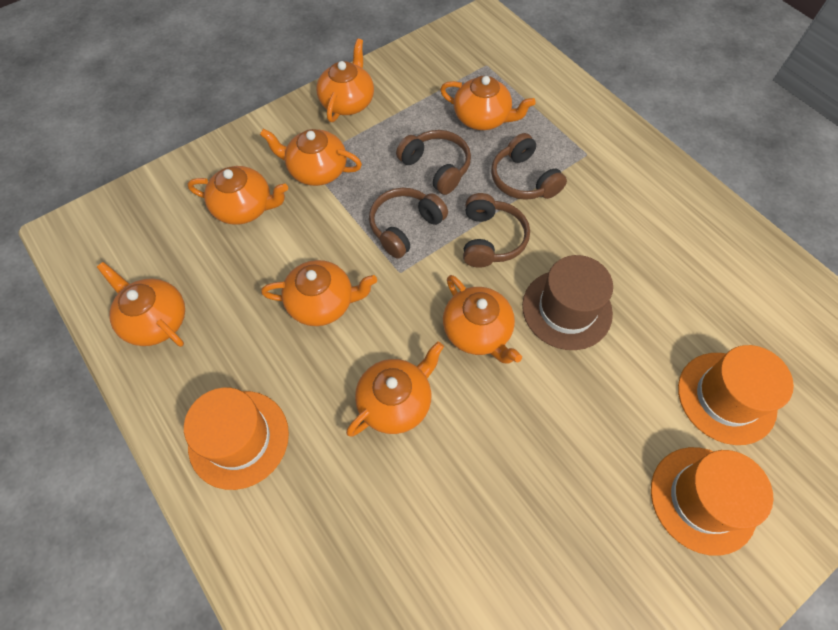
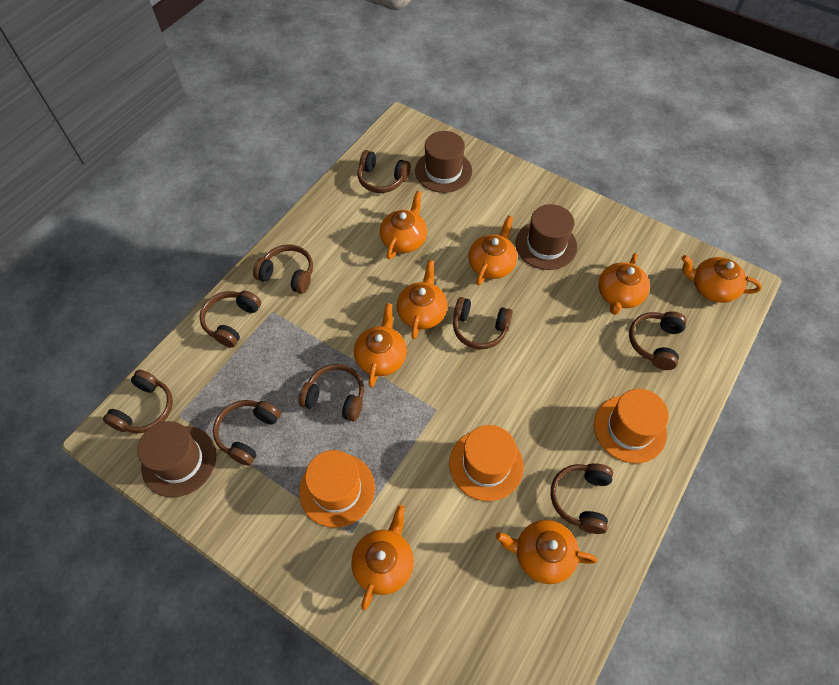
brown hat: 1 -> 3
brown headphones: 4 -> 9

